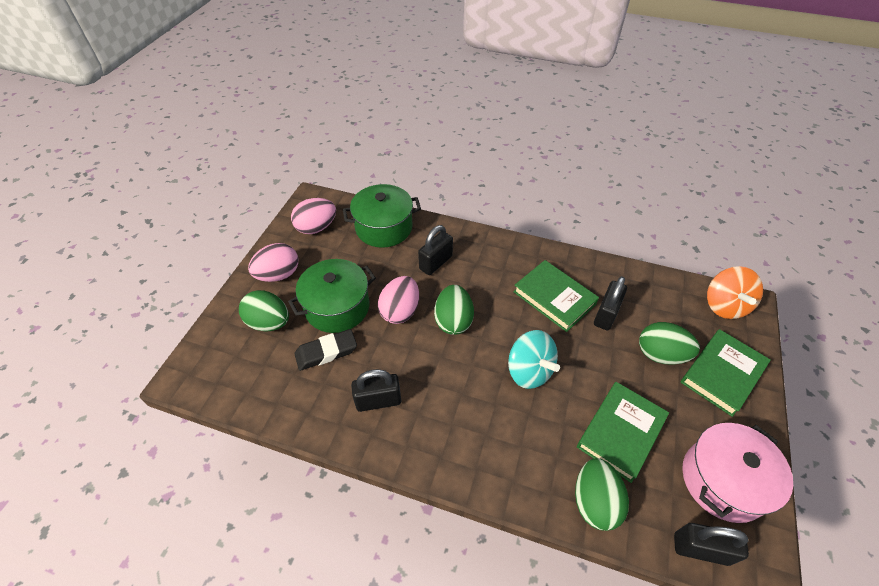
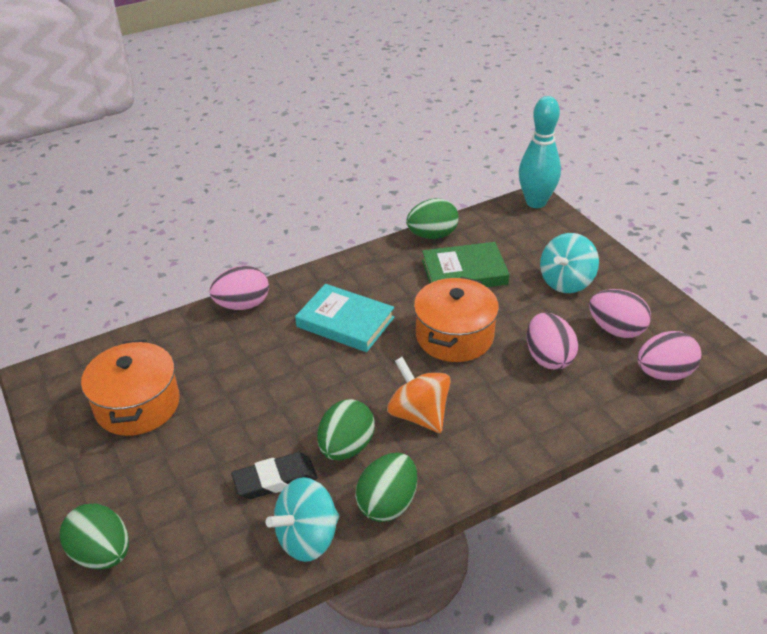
black padlock: 4 -> 0
green book: 3 -> 1
green pot: 2 -> 0
orange pot: 0 -> 2
pink egg: 3 -> 4
pink pot: 1 -> 0
turquoise book: 0 -> 1
turquoise bowling pin: 0 -> 1
turquoise spinning top: 1 -> 2

